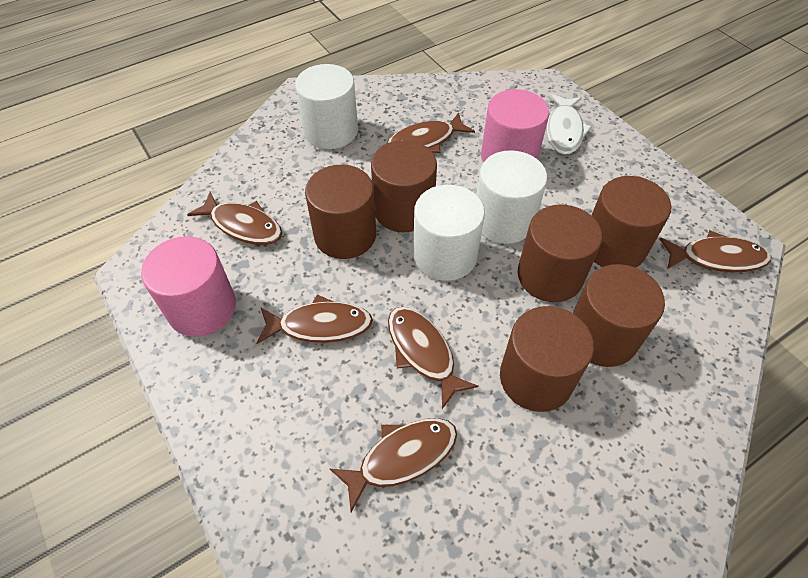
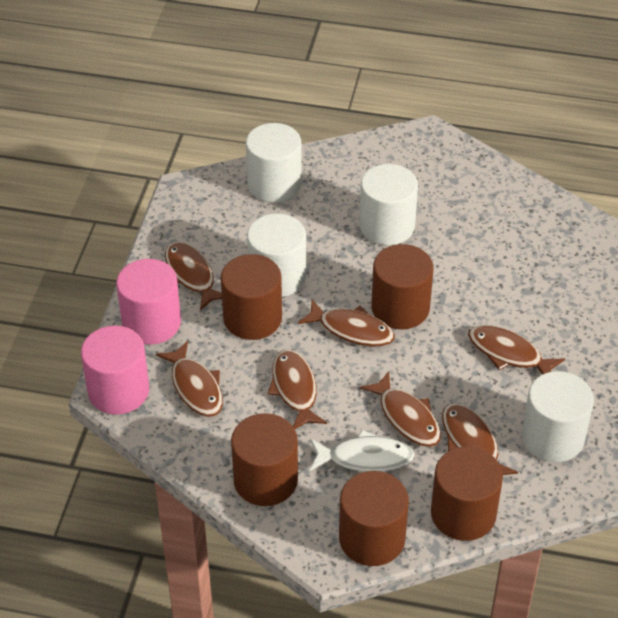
brown cylinder: 6 -> 5
brown fish: 6 -> 7
white cylinder: 3 -> 4

